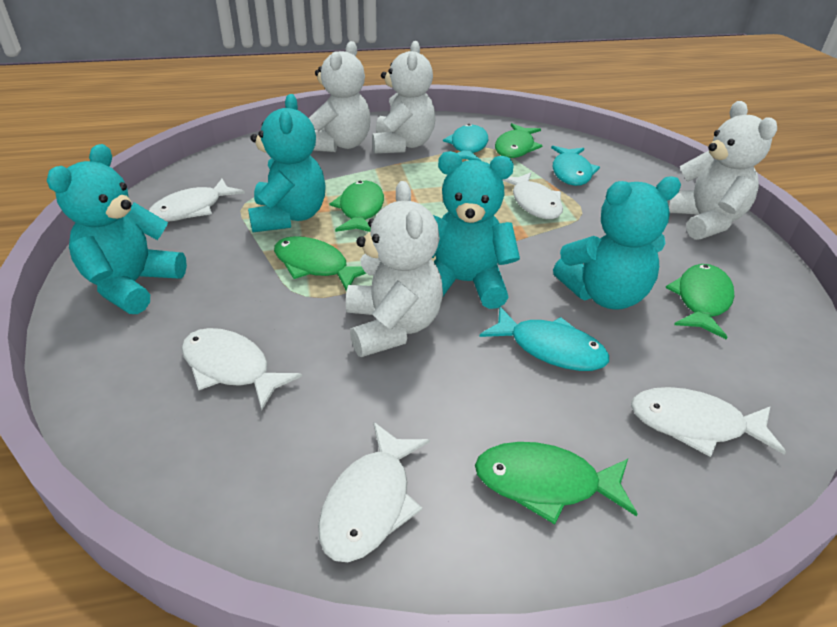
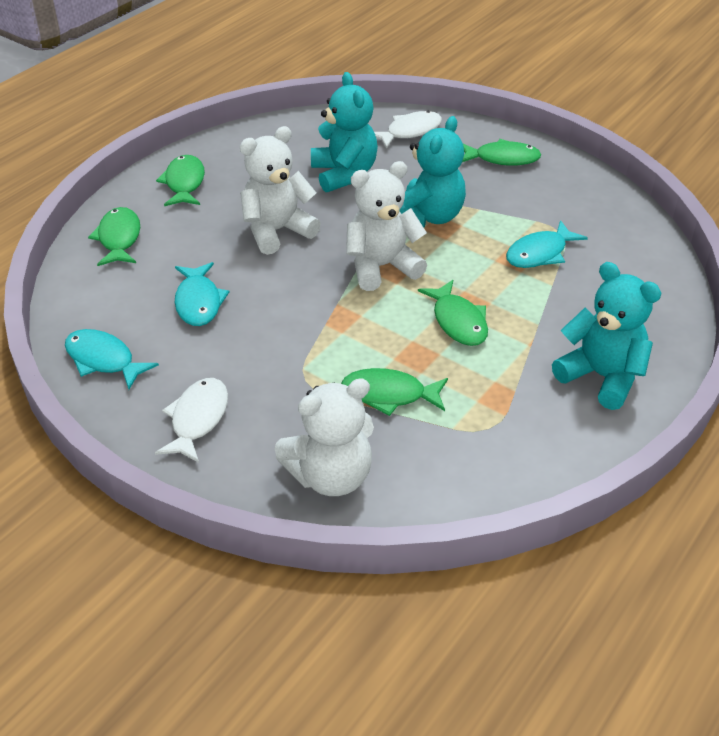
turquoise teddy bear: 4 -> 3
white fish: 5 -> 2
white teddy bear: 4 -> 3

